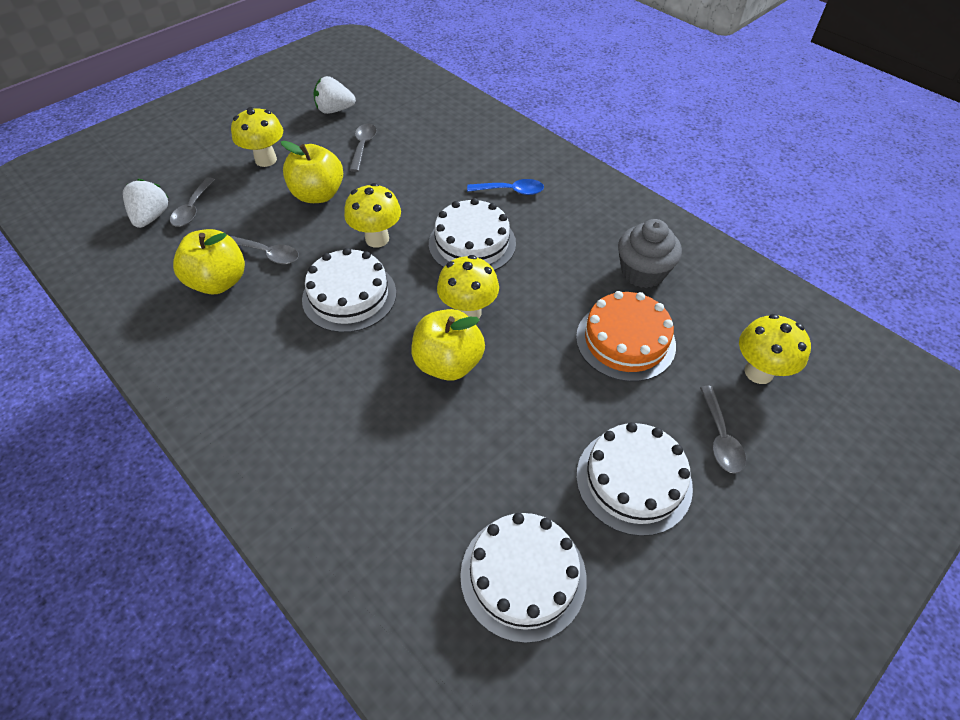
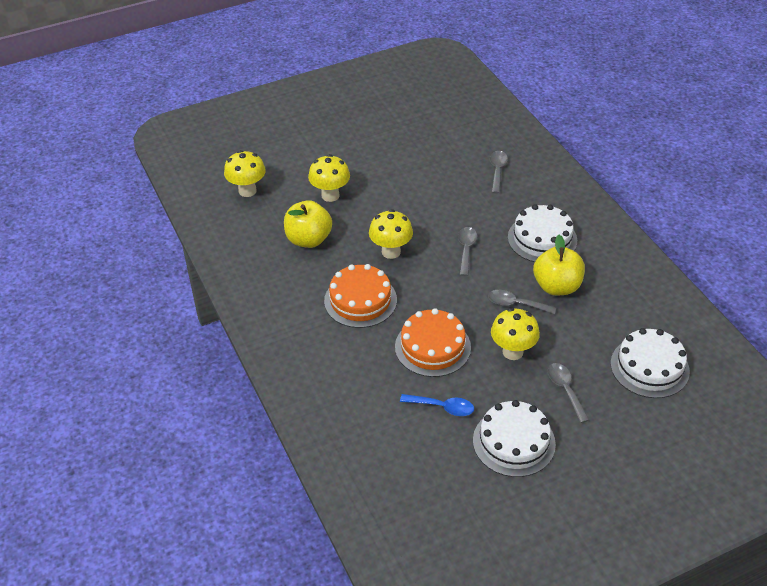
grey cupcake: 1 -> 0
orange cake: 1 -> 2
white cake: 4 -> 3
white strawberry: 2 -> 0
yellow apple: 3 -> 2

